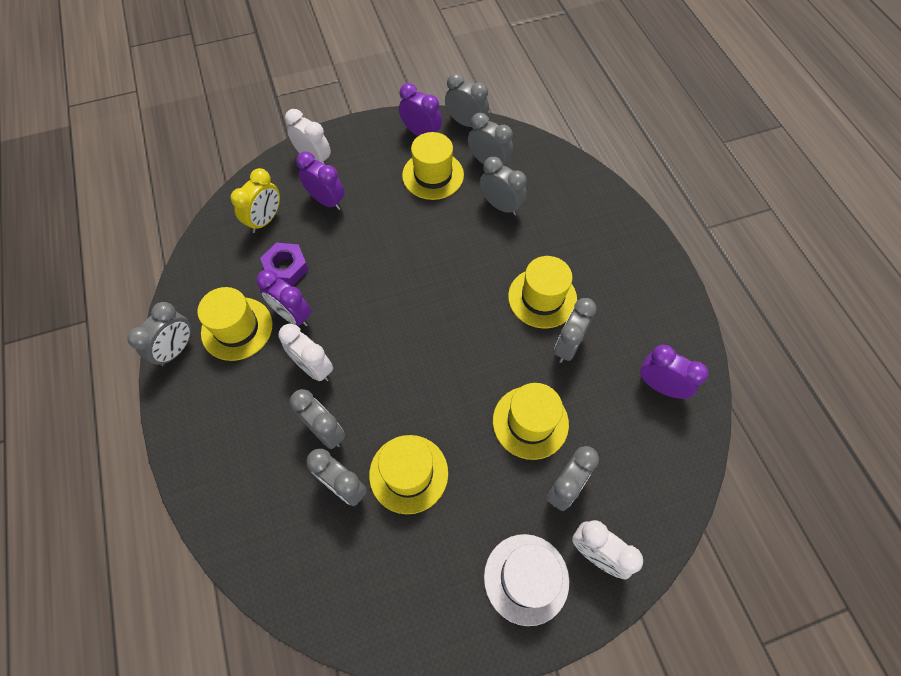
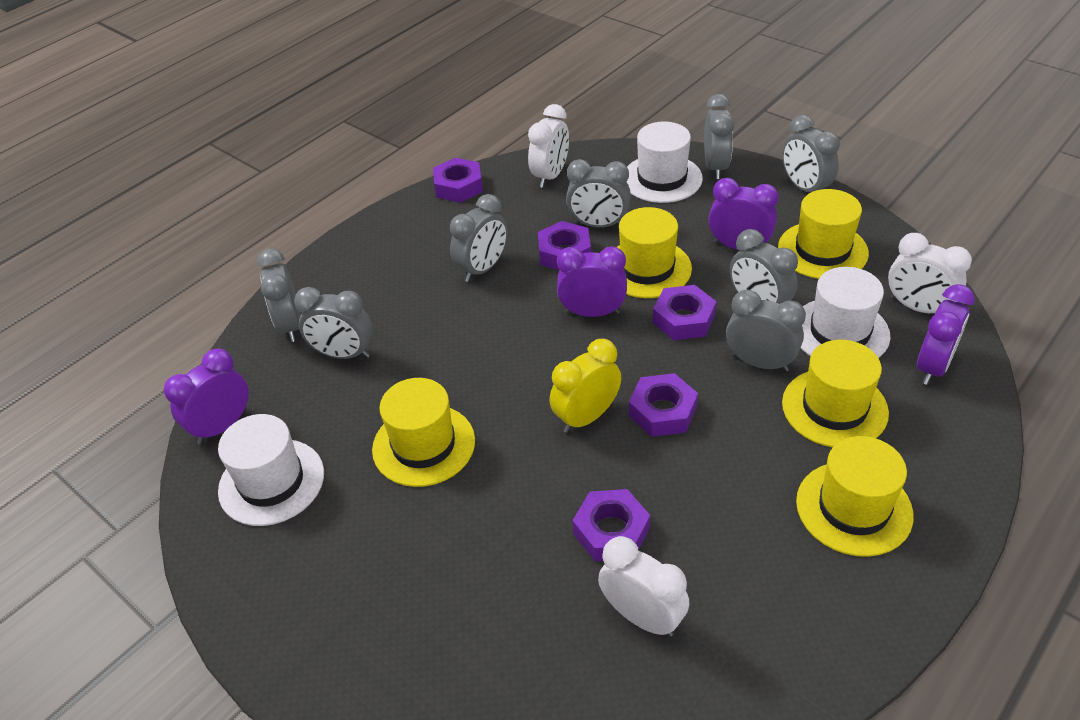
purple nut: 1 -> 5
white hat: 1 -> 3

